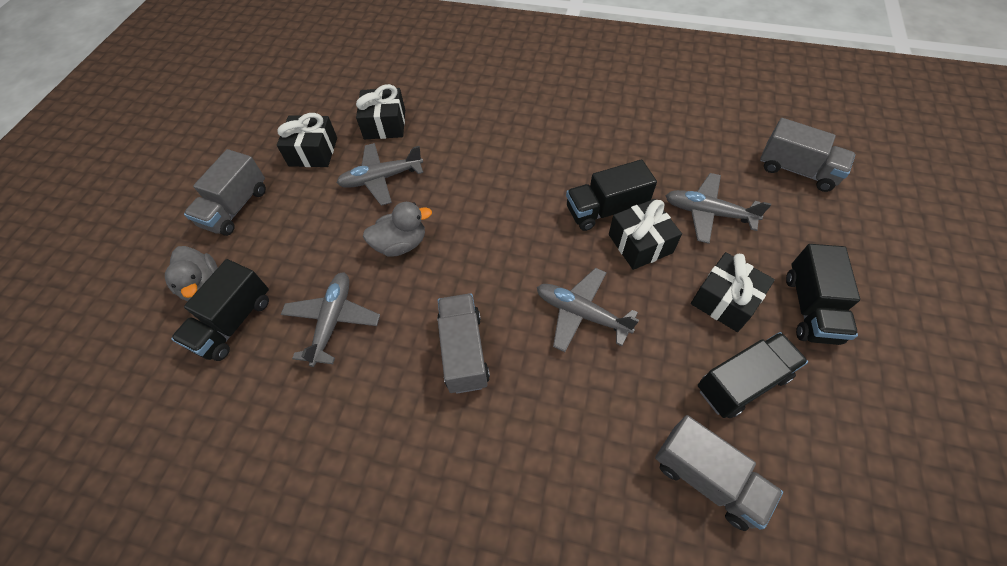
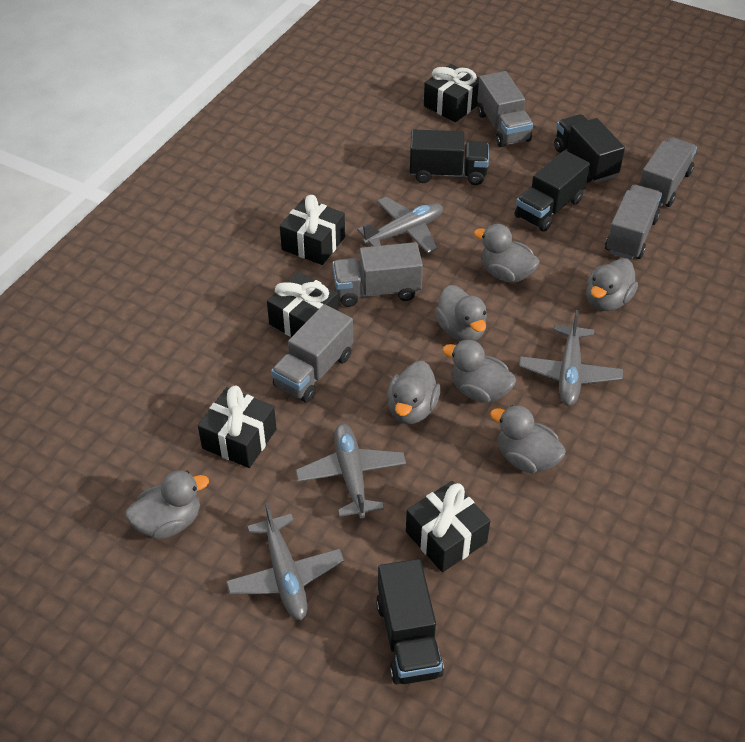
black gift: 4 -> 5
grey duck: 2 -> 7
grey truck: 4 -> 5

